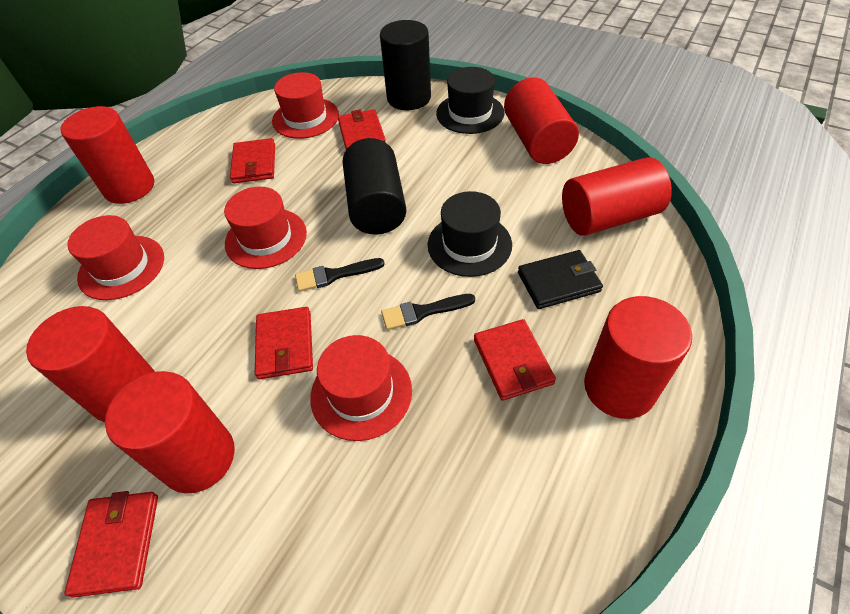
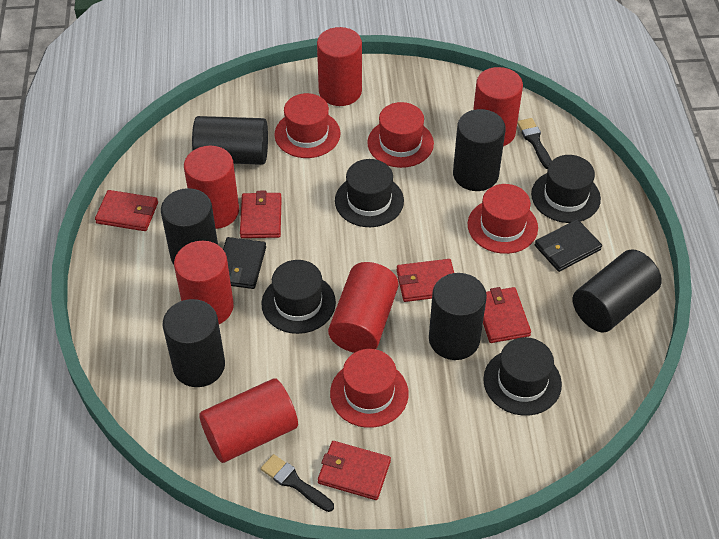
black cylinder: 2 -> 6
black hat: 2 -> 4
black wallet: 1 -> 2

